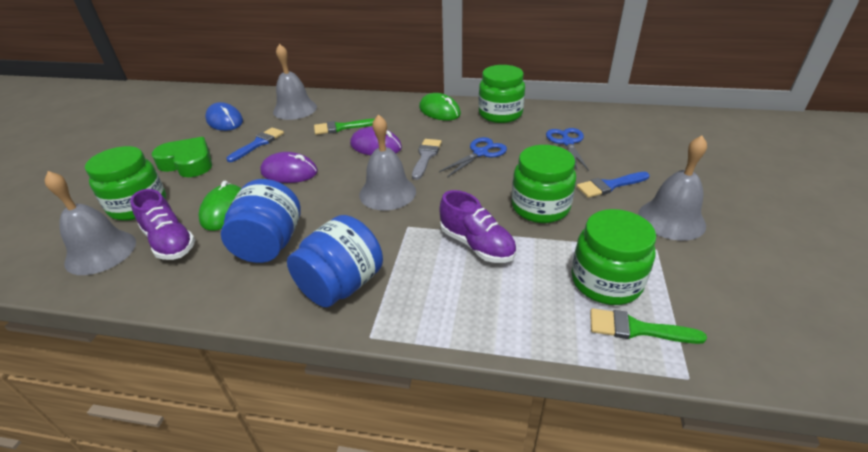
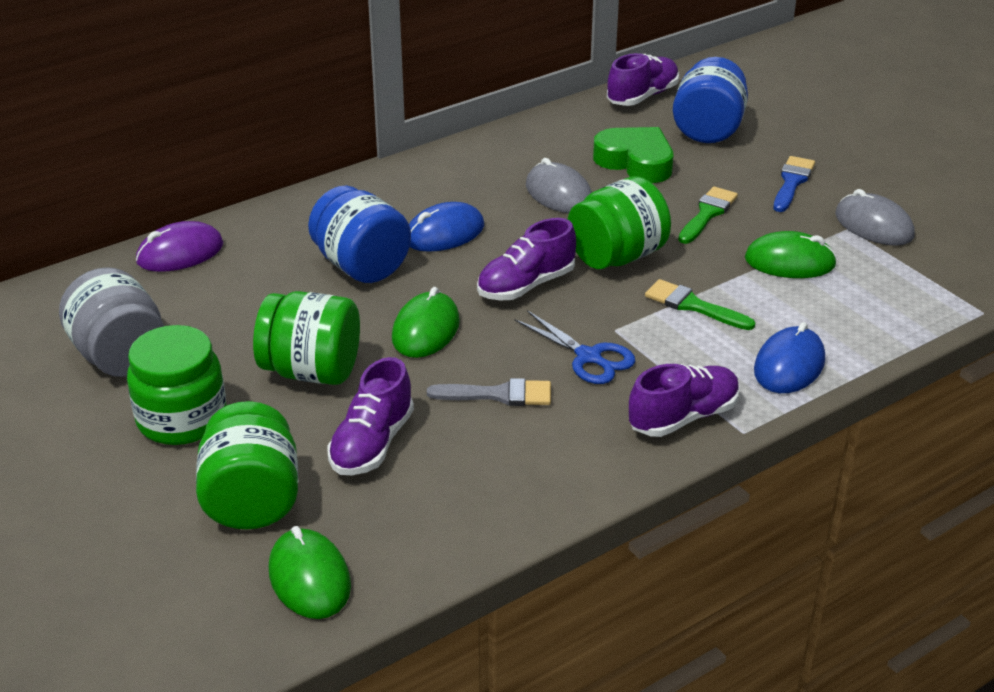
blue brush: 2 -> 1
blue mouse: 1 -> 2
blue scissors: 2 -> 1
green mouse: 2 -> 3
grey bell: 4 -> 0
grey jar: 0 -> 1
grey mouse: 0 -> 2
purple mouse: 2 -> 1
purple shoe: 2 -> 4

